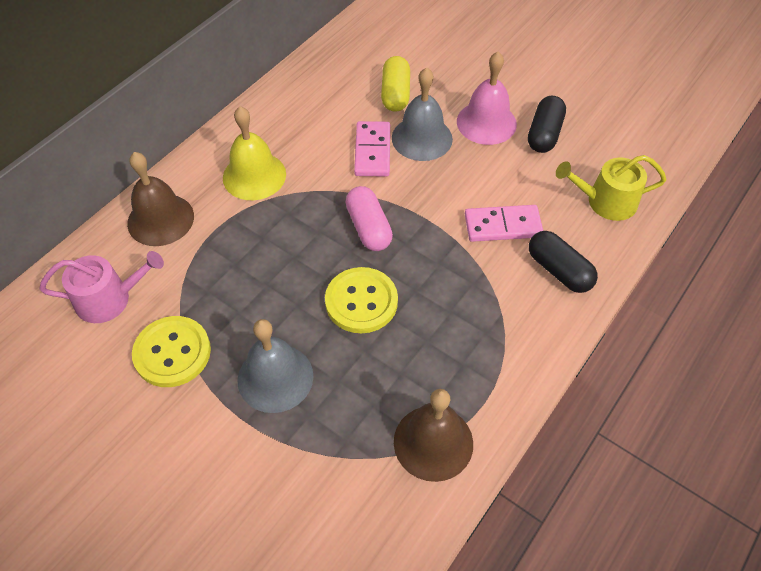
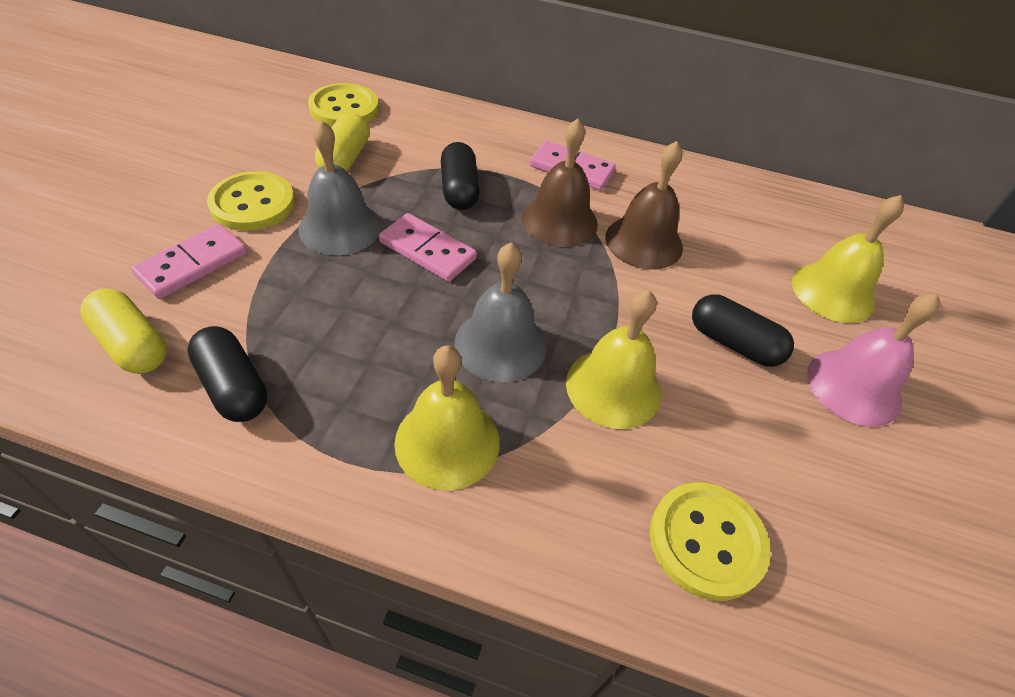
black capsule: 2 -> 3
pink capsule: 1 -> 0
pink domino: 2 -> 3
pink watering can: 1 -> 0
yellow bell: 1 -> 3
yellow button: 2 -> 3
yellow capsule: 1 -> 2
yellow watering can: 1 -> 0

